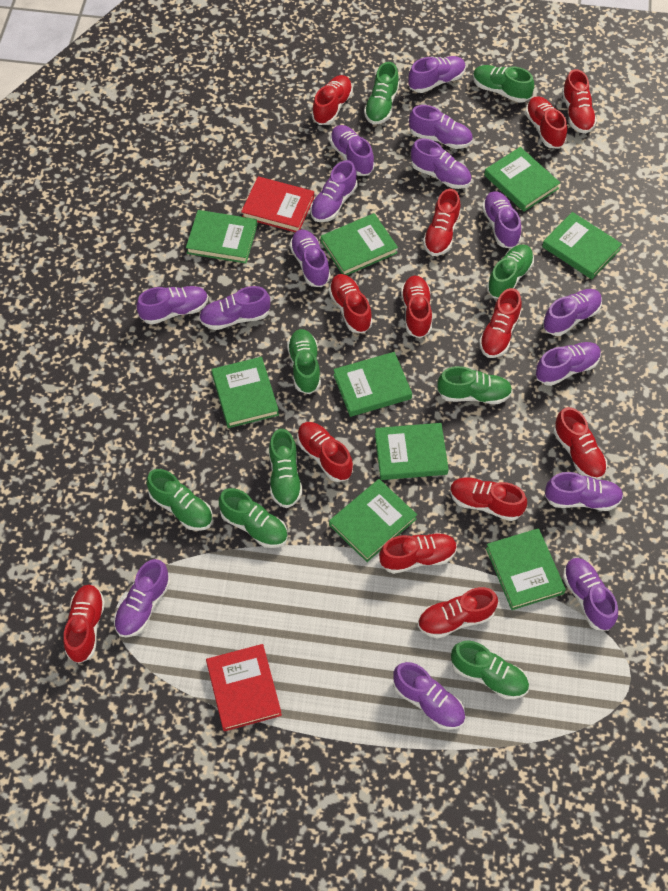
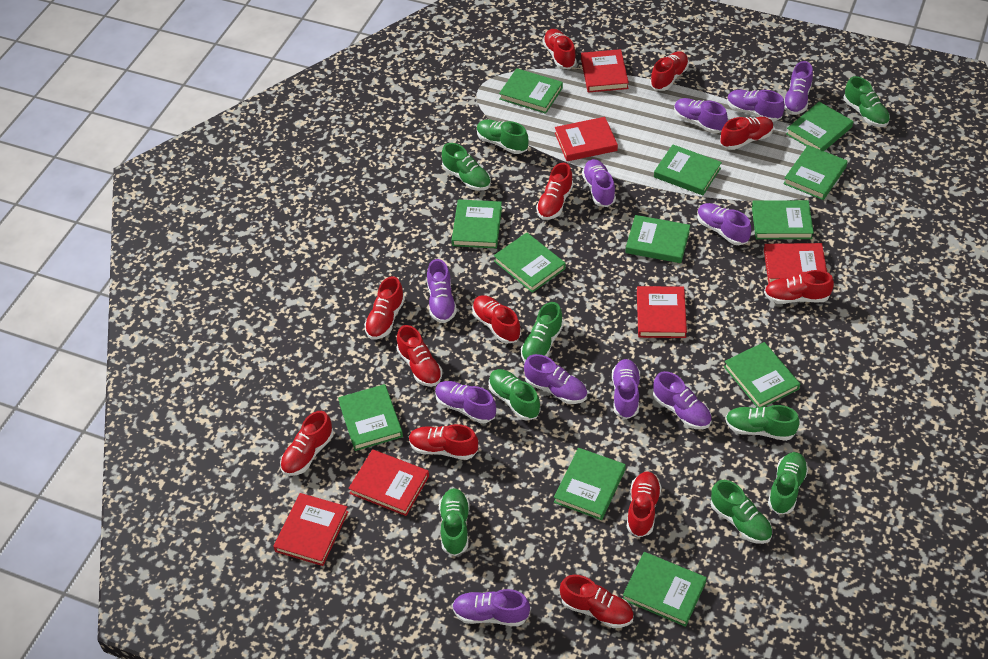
green book: 9 -> 12
purple shoe: 15 -> 11
red book: 2 -> 6
red shoe: 13 -> 12

